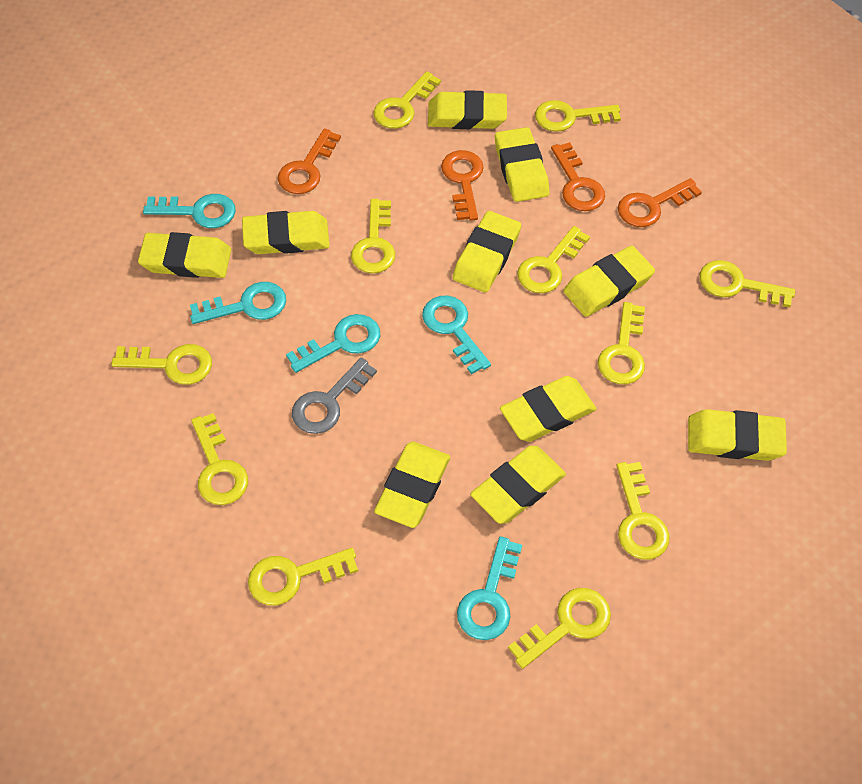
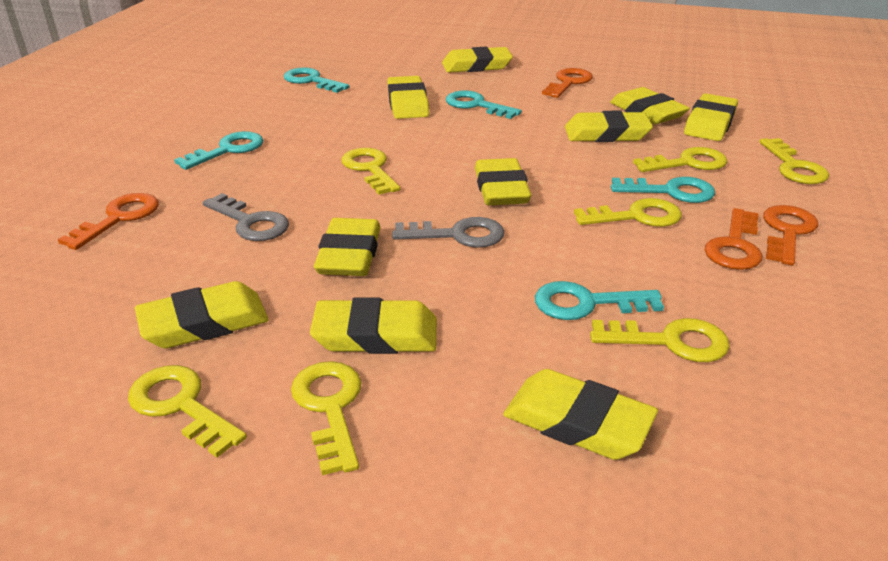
grey key: 1 -> 2
yellow key: 11 -> 7

